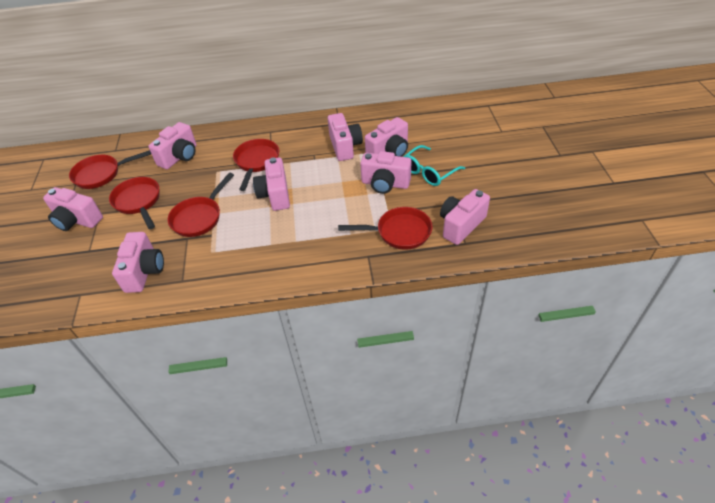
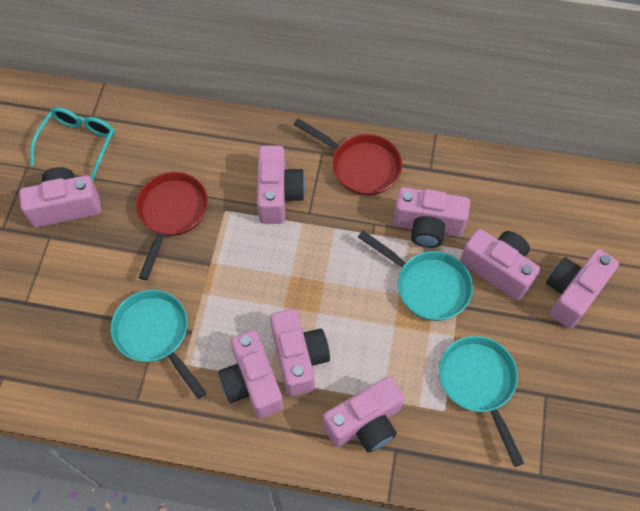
red pan: 5 -> 2
turquoise pan: 0 -> 3

